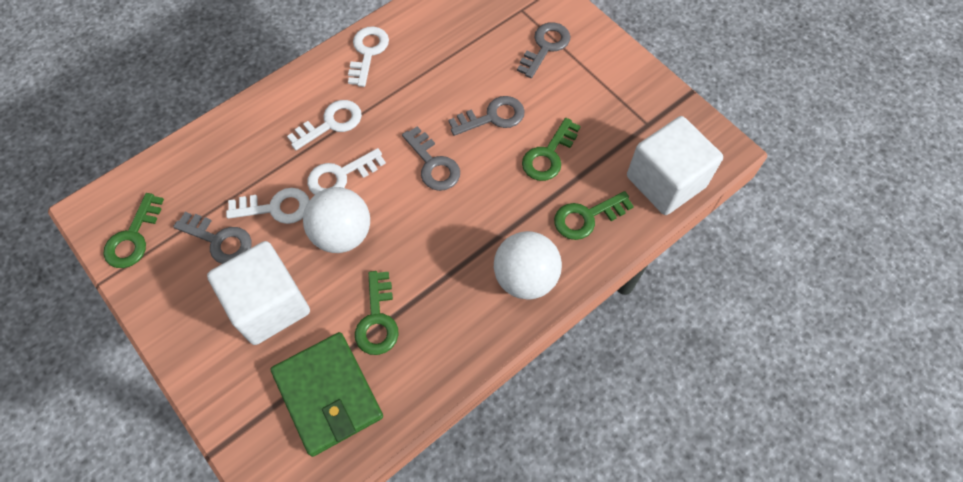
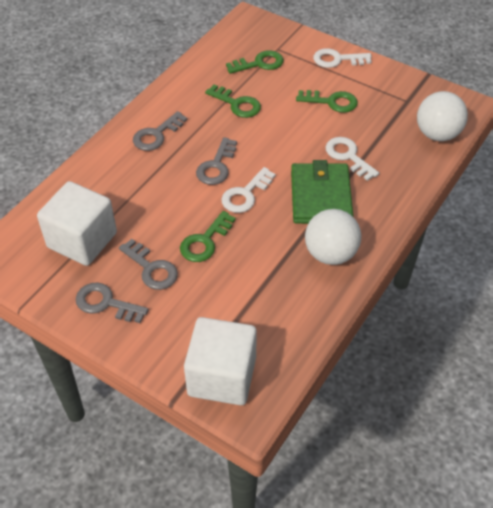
white key: 4 -> 3

